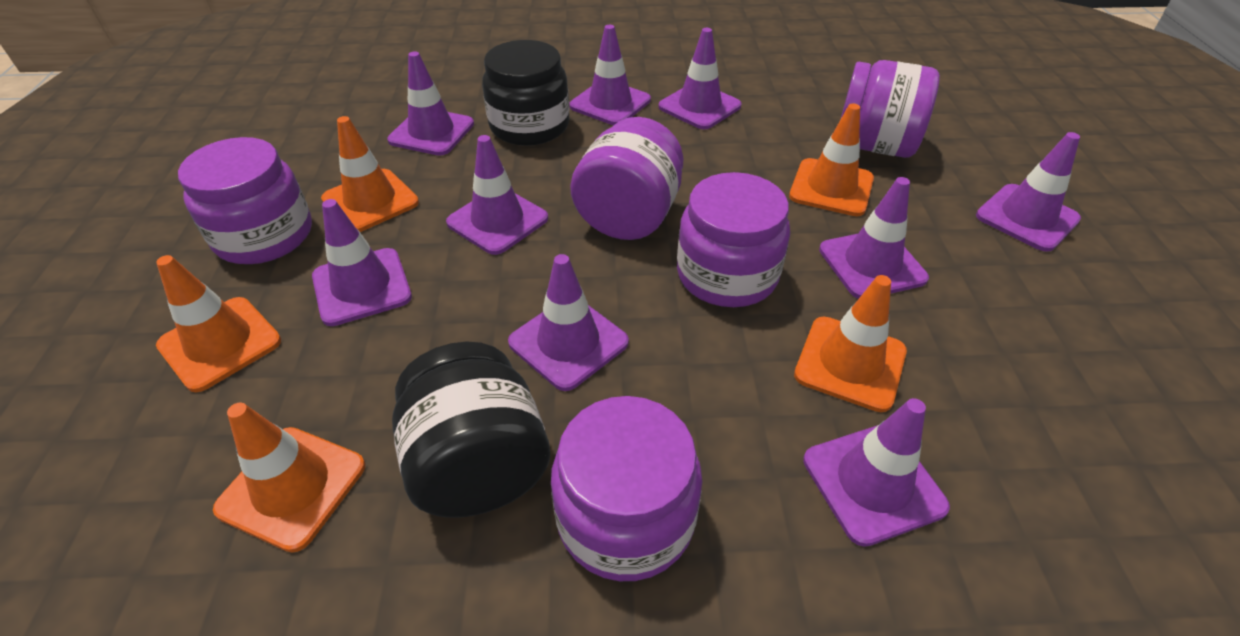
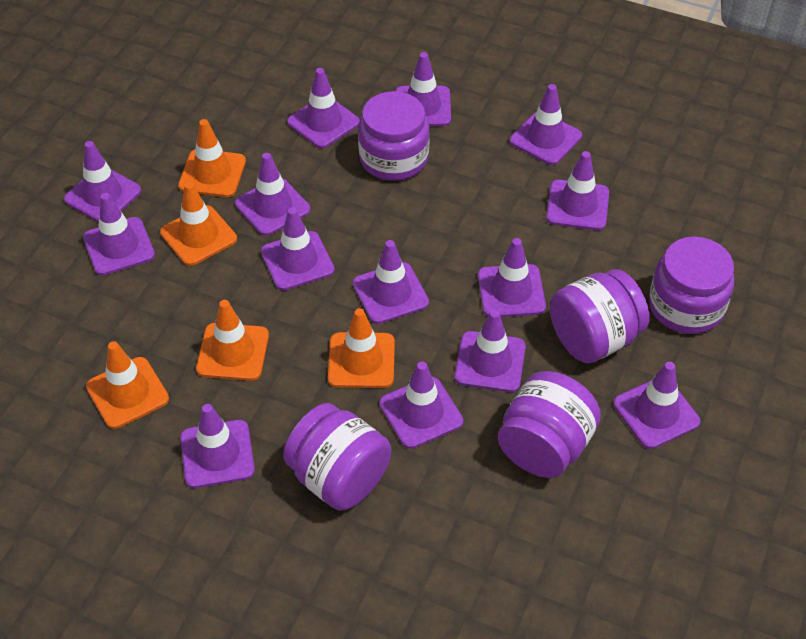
black jar: 2 -> 0
purple traffic cone: 9 -> 14

